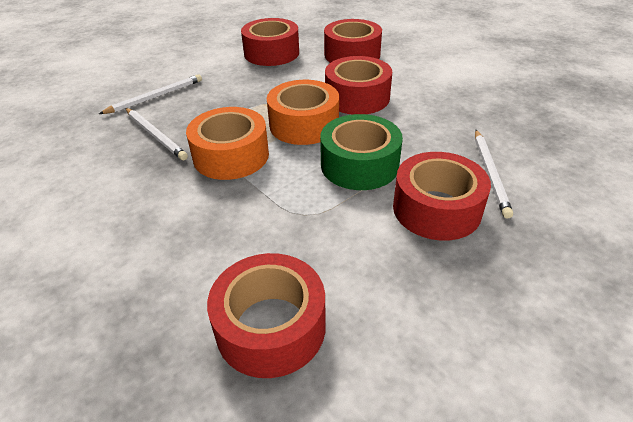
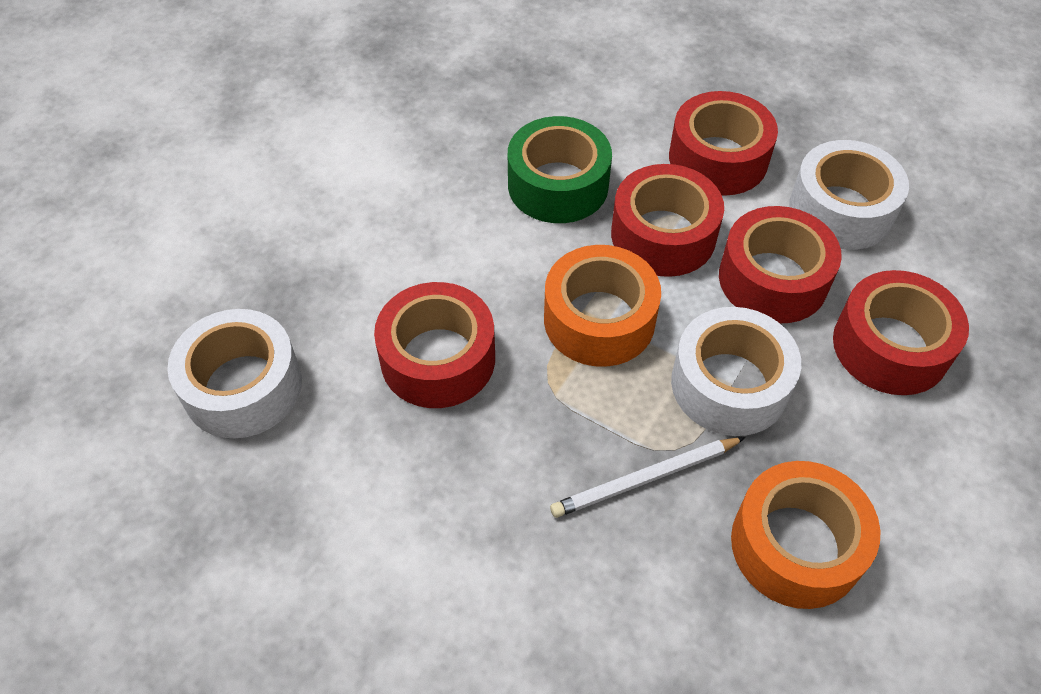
white pencil: 3 -> 1
white tape: 0 -> 3

